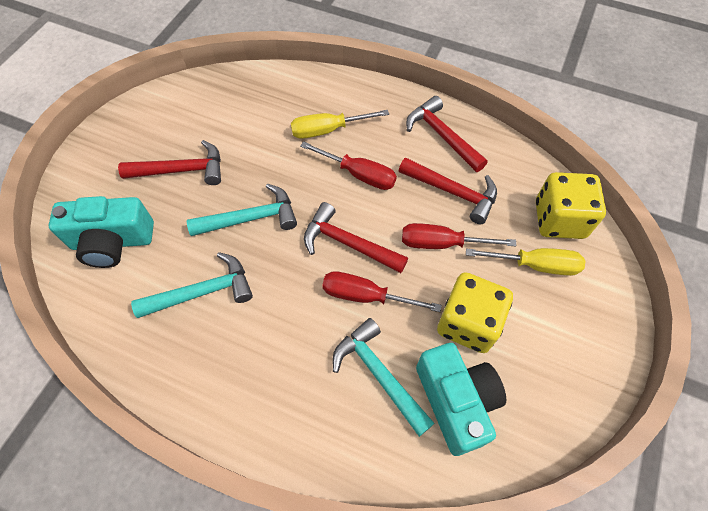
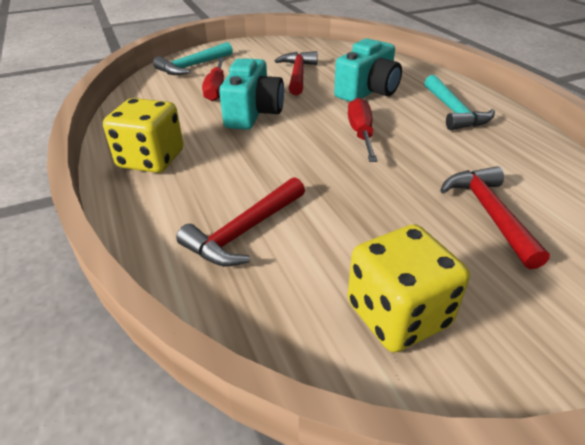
red hammer: 4 -> 3
red screwdriver: 3 -> 2
turquoise hammer: 3 -> 2
yellow screwdriver: 2 -> 0

